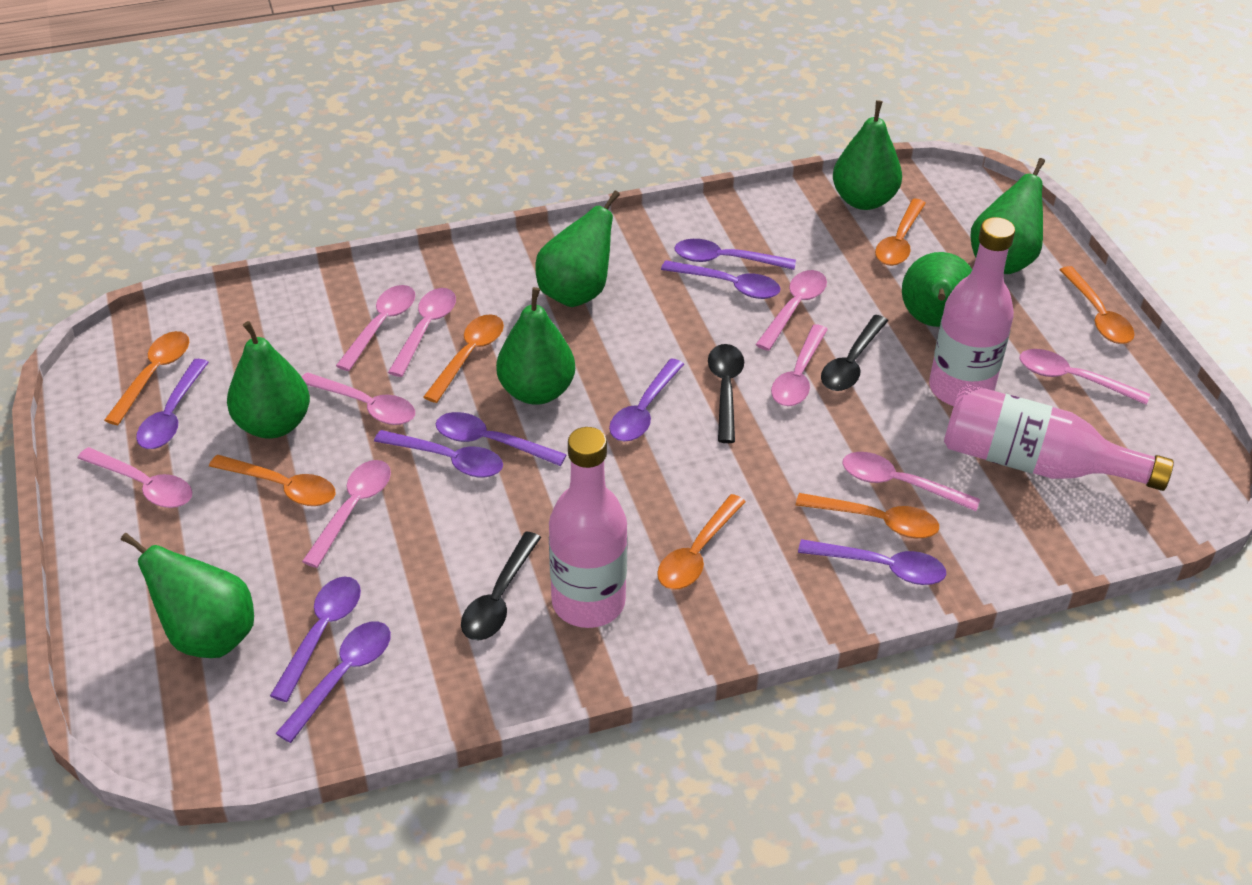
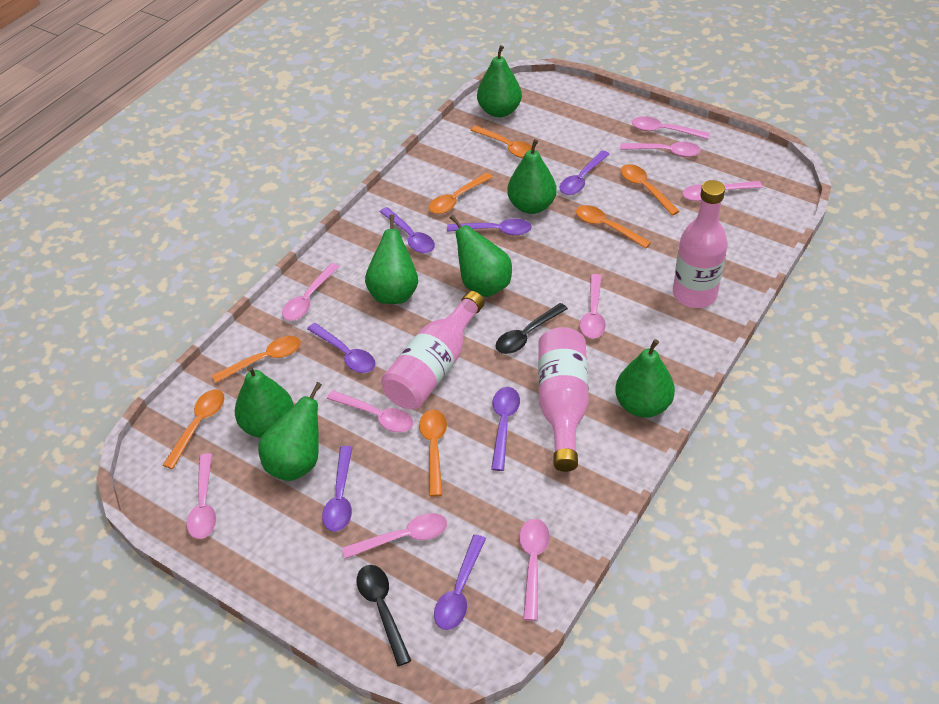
black spoon: 3 -> 2
purple spoon: 9 -> 7

